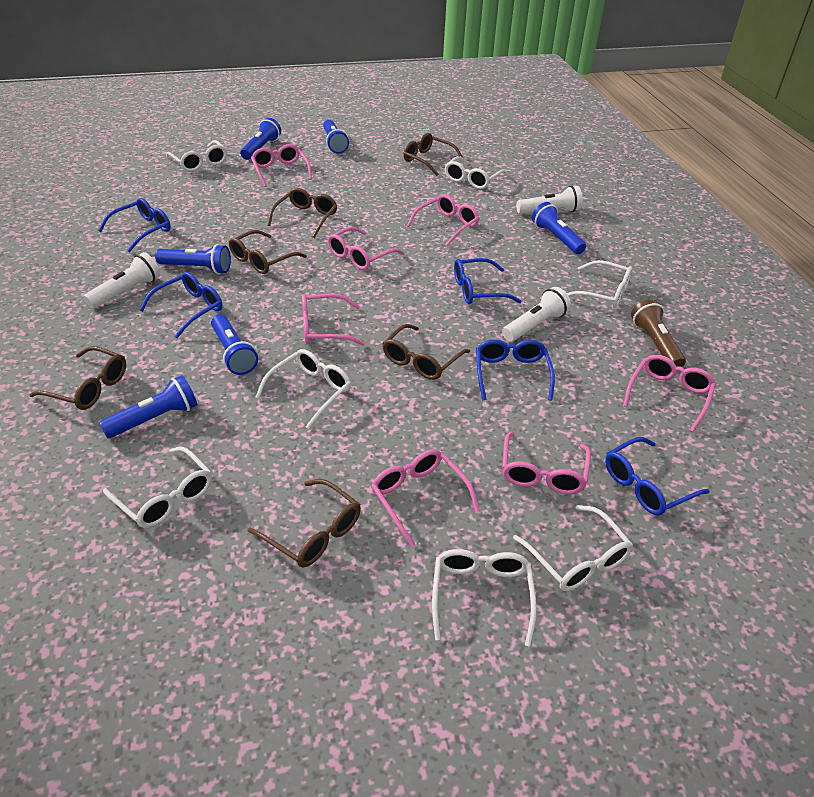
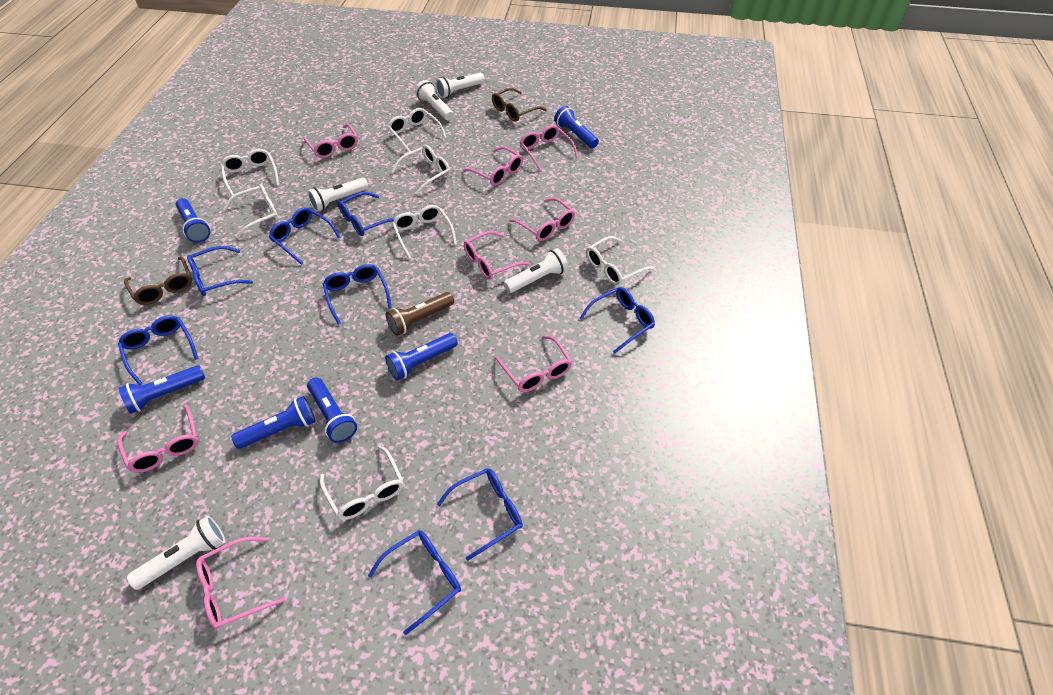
blue glasses: 5 -> 8
brown glasses: 6 -> 2
pink glasses: 7 -> 8
white flashlight: 3 -> 5

